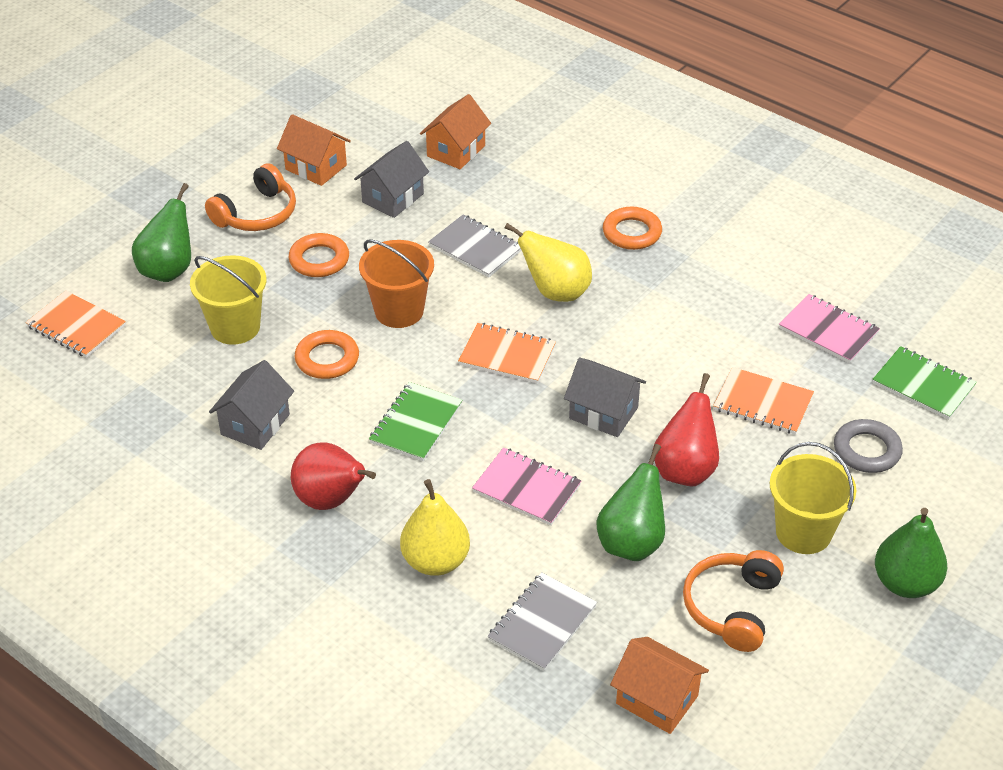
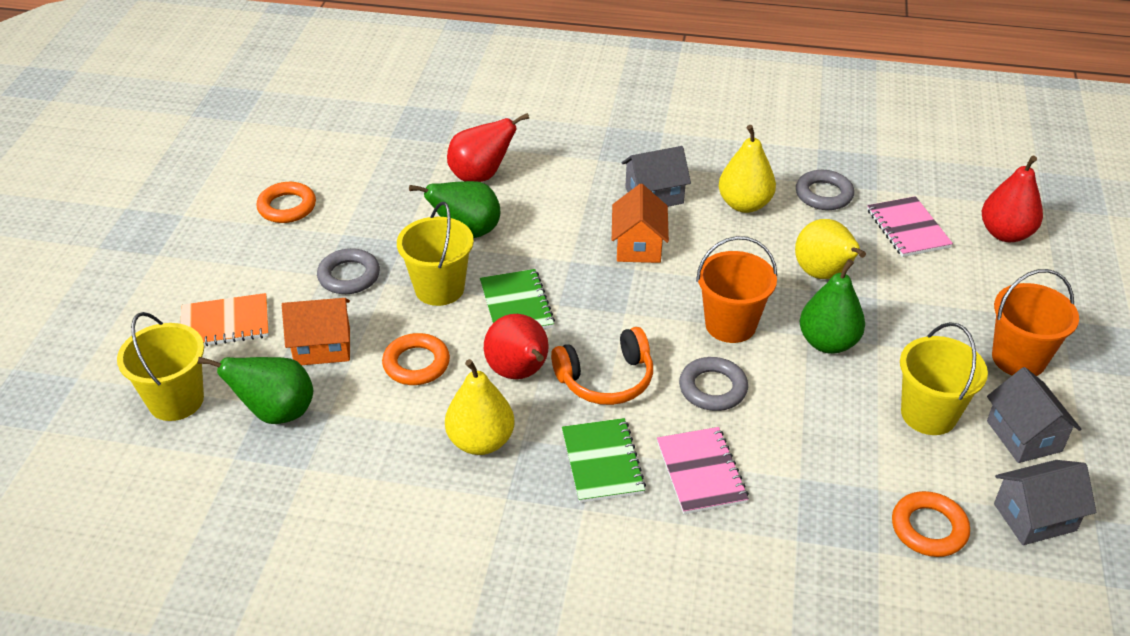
grey notebook: 2 -> 0
grey ring: 1 -> 3
orange bucket: 1 -> 2
orange headphones: 2 -> 1
orange house: 3 -> 2
orange notebook: 3 -> 1
red pear: 2 -> 3
yellow bucket: 2 -> 3
yellow pear: 2 -> 3

